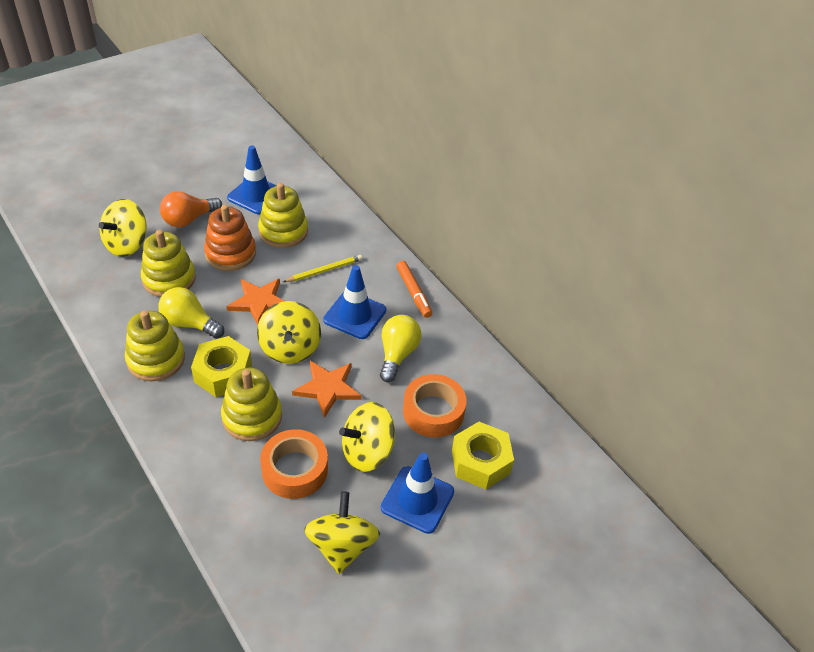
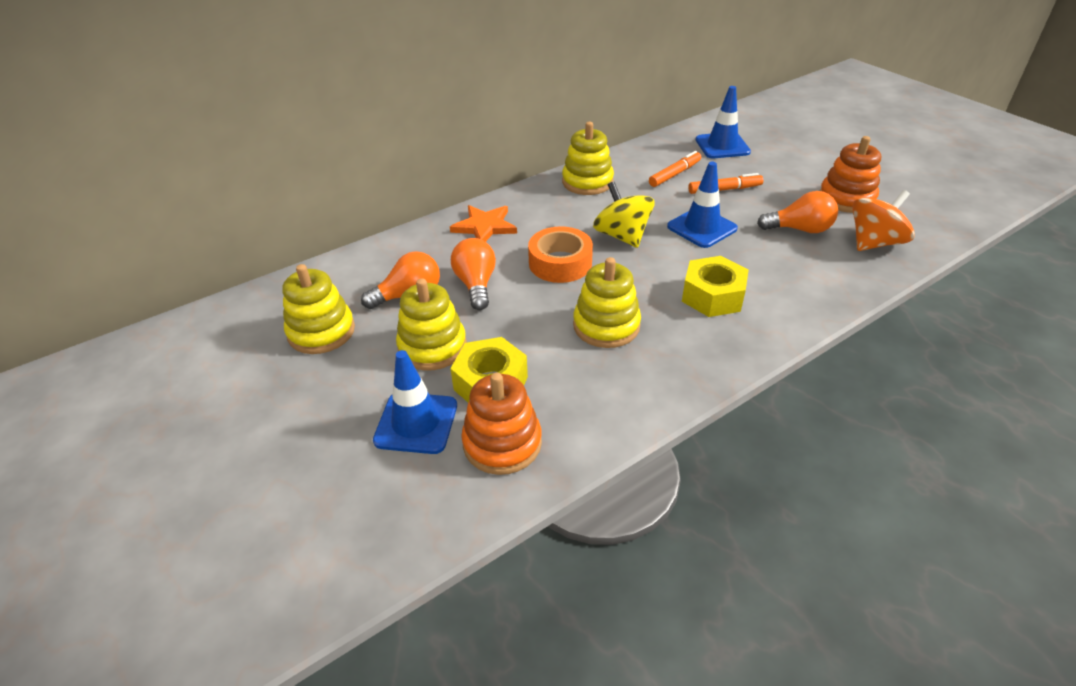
orange light bulb: 1 -> 3
orange marker: 1 -> 2
orange spinning top: 0 -> 1
orange stacking toy: 1 -> 2
orange star: 2 -> 1
orange tape: 2 -> 1
yellow light bulb: 2 -> 0
yellow pencil: 1 -> 0
yellow spinning top: 4 -> 1

